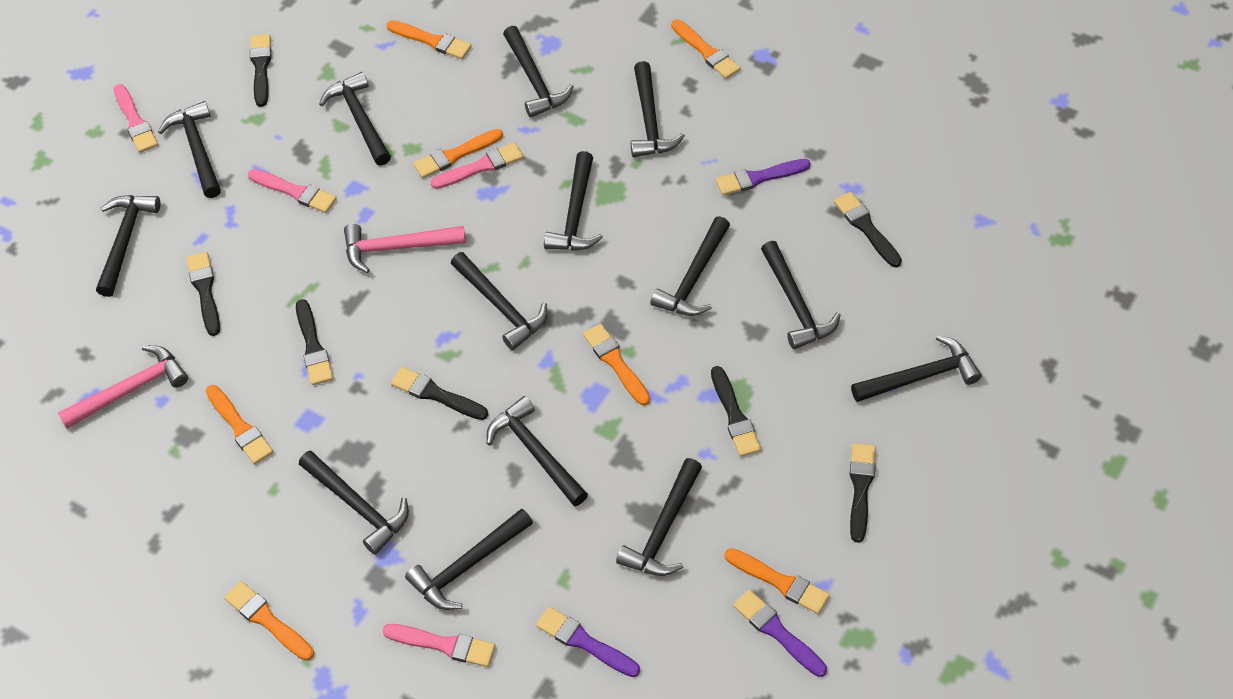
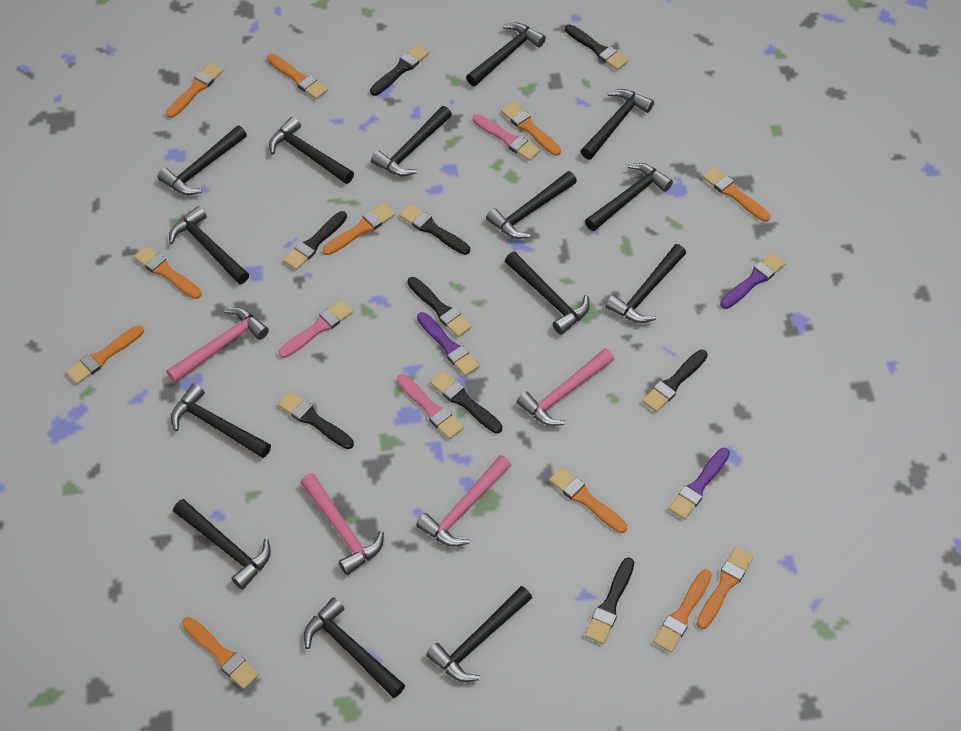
black brush: 7 -> 9
orange brush: 7 -> 11
pink brush: 4 -> 3
pink hammer: 2 -> 4

